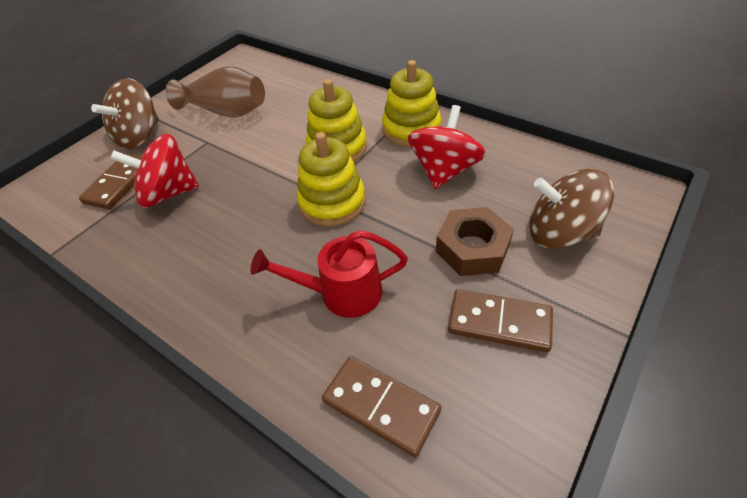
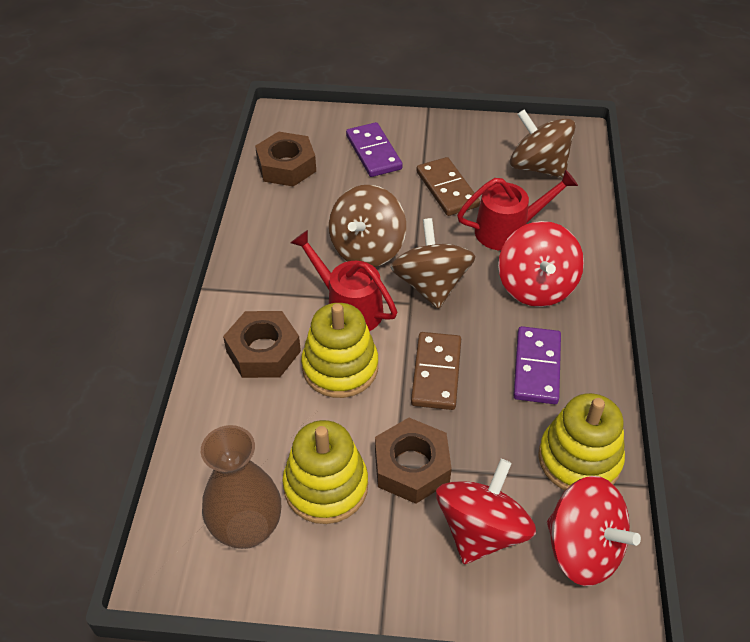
brown domino: 3 -> 2
brown nut: 1 -> 3
brown spinning top: 2 -> 3
purple domino: 0 -> 2
red spinning top: 2 -> 3
red watering can: 1 -> 2

